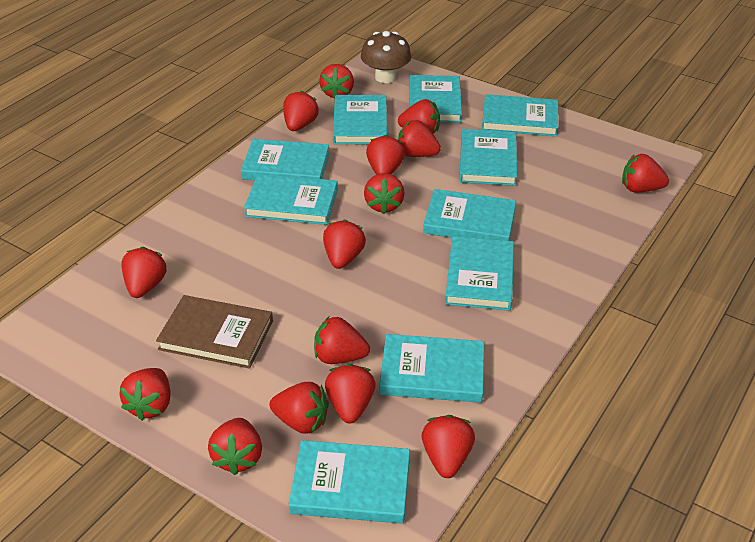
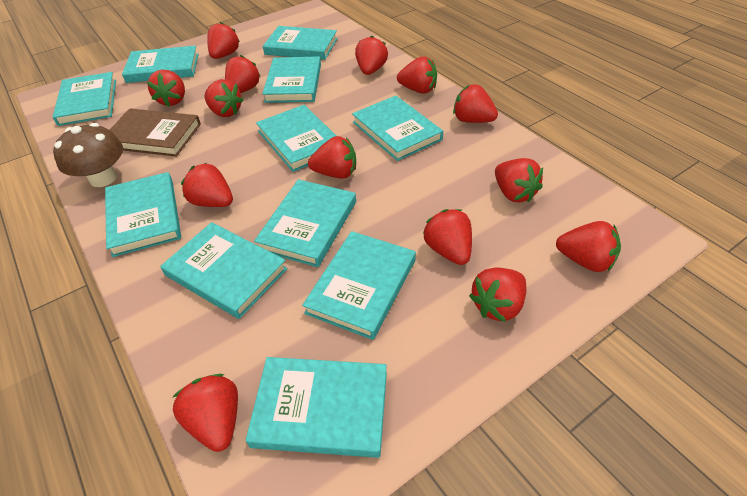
red strawberry: 15 -> 14
turquoise book: 10 -> 11

